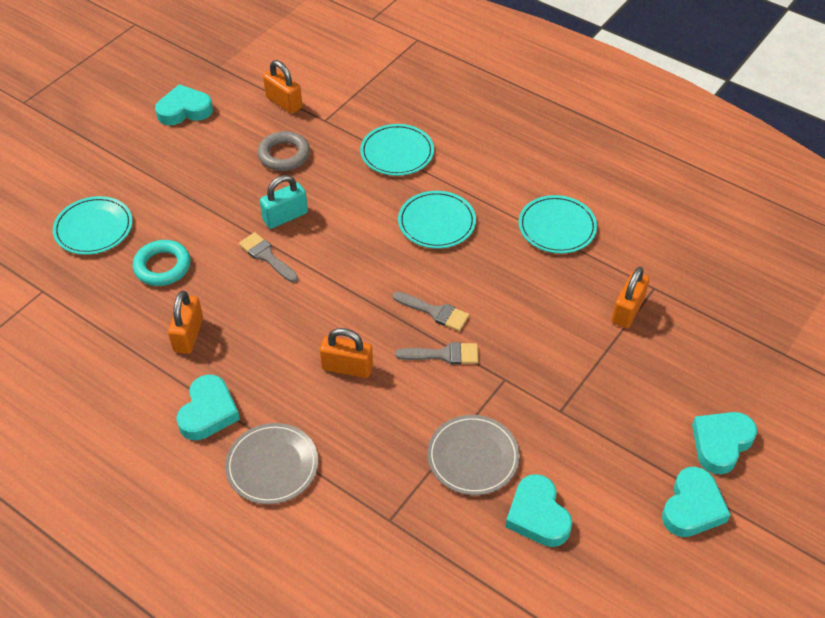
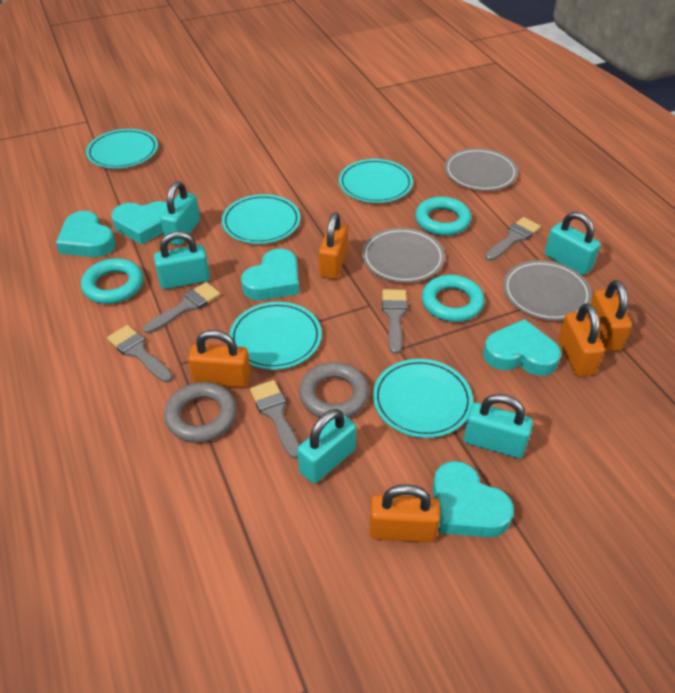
grey brush: 3 -> 5
grey plate: 2 -> 3
grey ring: 1 -> 2
orange padlock: 4 -> 5
turquoise padlock: 1 -> 5
turquoise plate: 4 -> 5
turquoise ring: 1 -> 3

